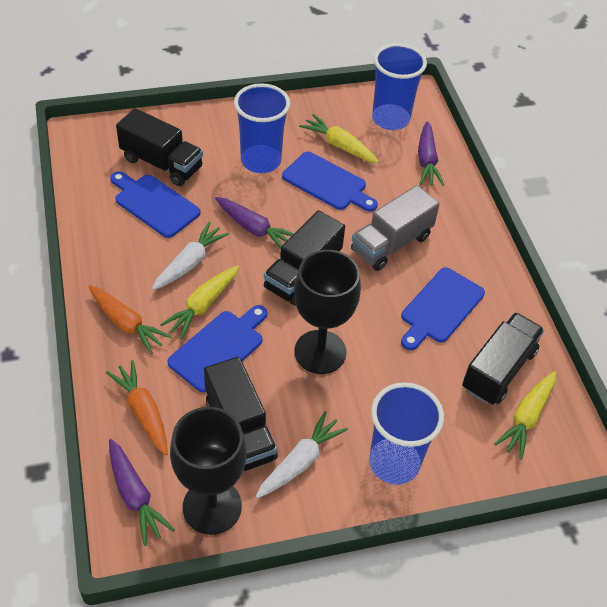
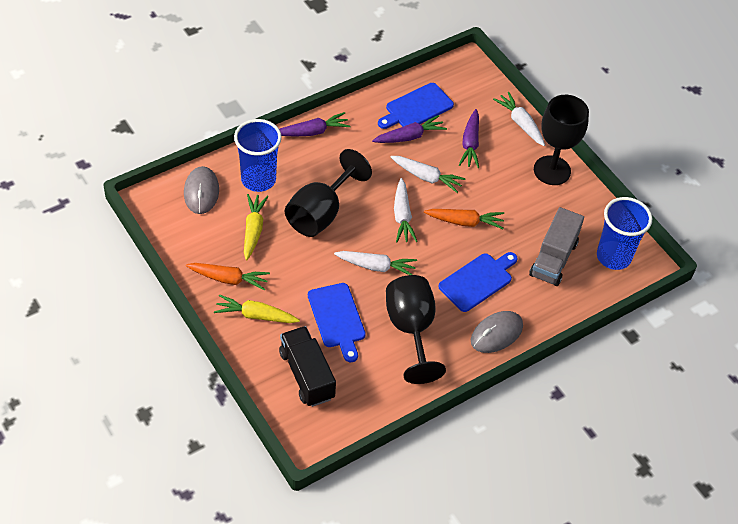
black goblet: 2 -> 3
black truck: 4 -> 1
blue cup: 3 -> 2
blue cutting board: 4 -> 3
grey mouse: 0 -> 2
white carrot: 2 -> 4
yellow carrot: 3 -> 2

